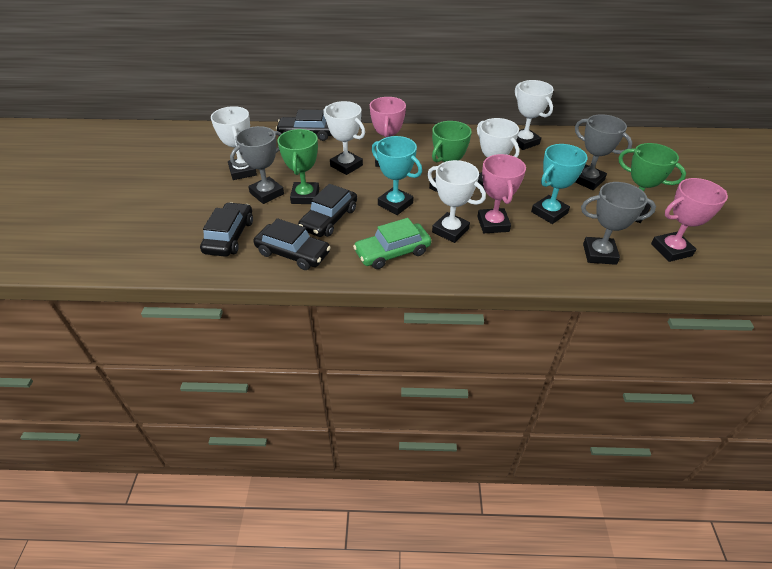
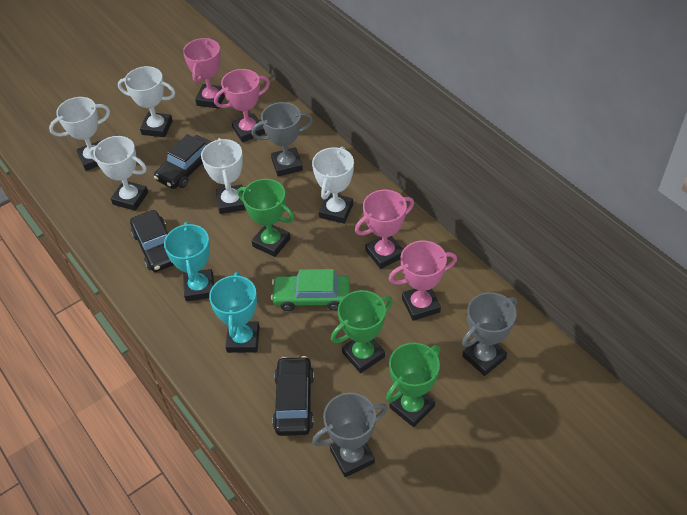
black car: 4 -> 3
pink trophy: 3 -> 4

